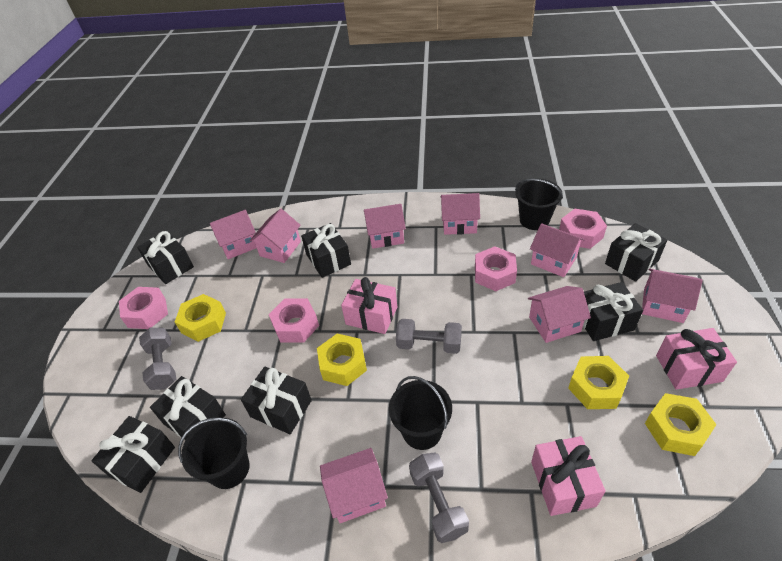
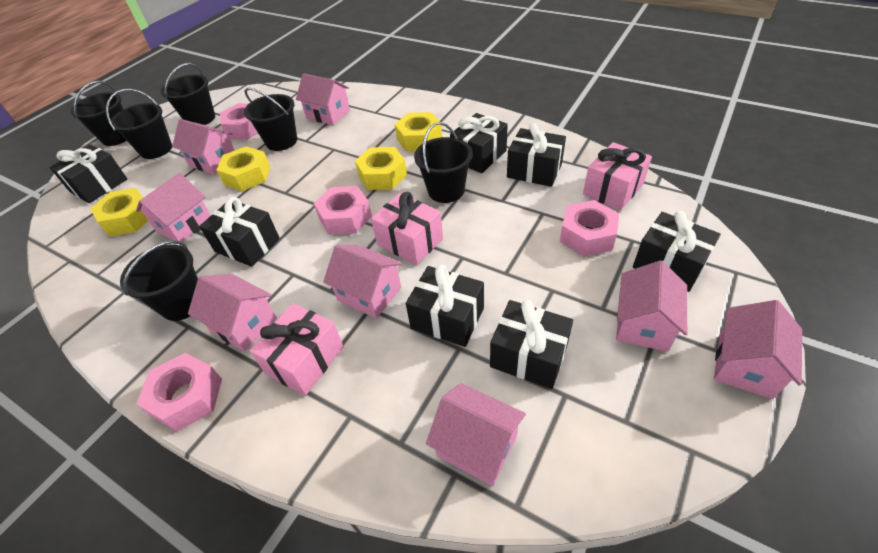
black bucket: 3 -> 6
grey dumbbell: 3 -> 0

